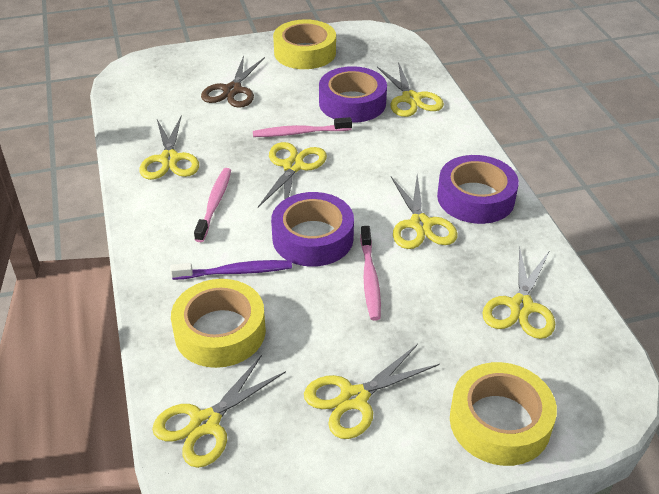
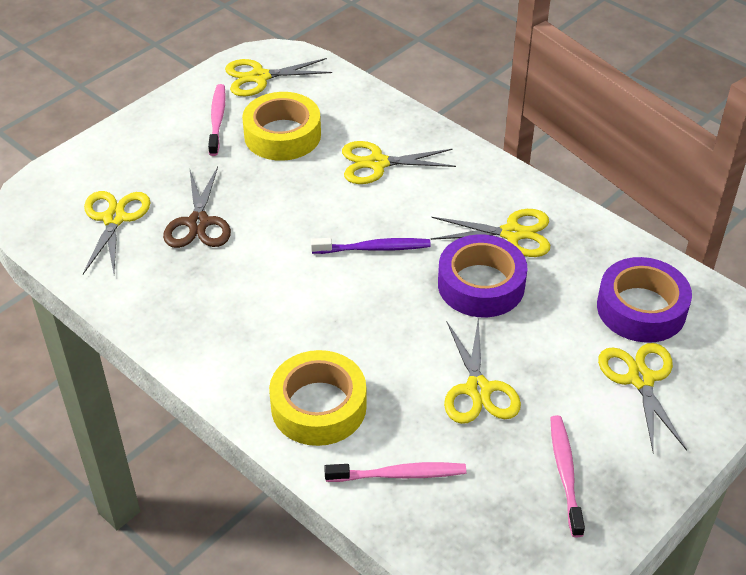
purple tape: 3 -> 2
yellow scissors: 7 -> 6
yellow tape: 3 -> 2

